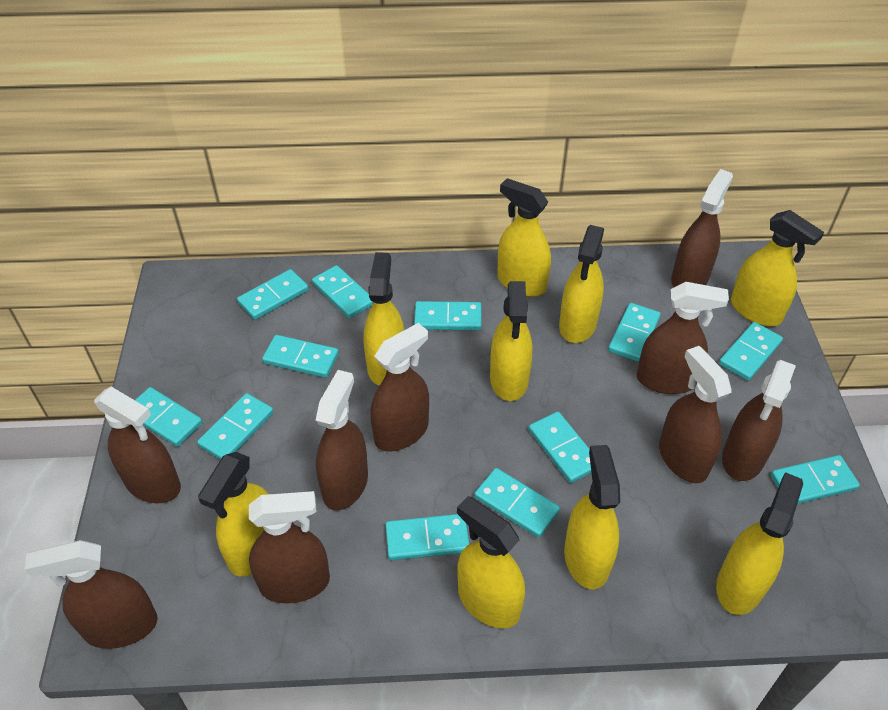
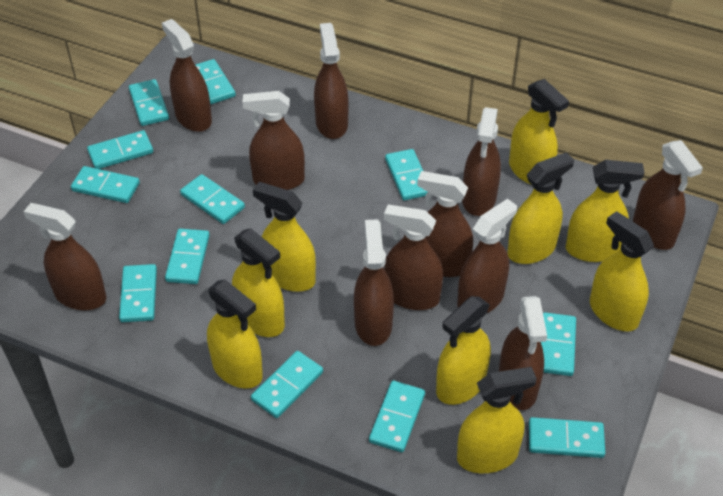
brown spray bottle: 9 -> 11

